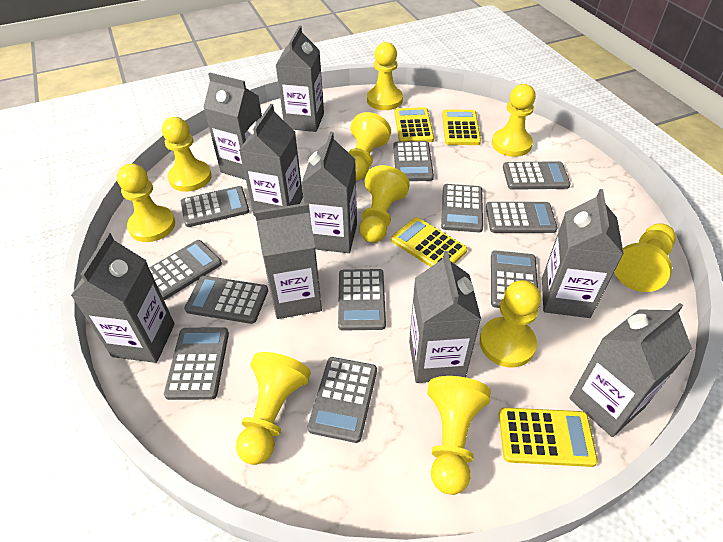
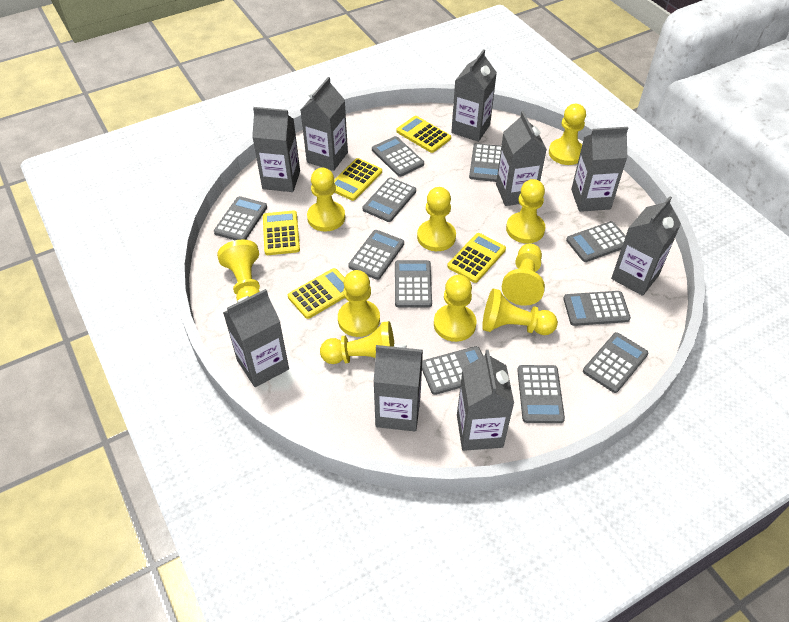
yellow calculator: 4 -> 5

